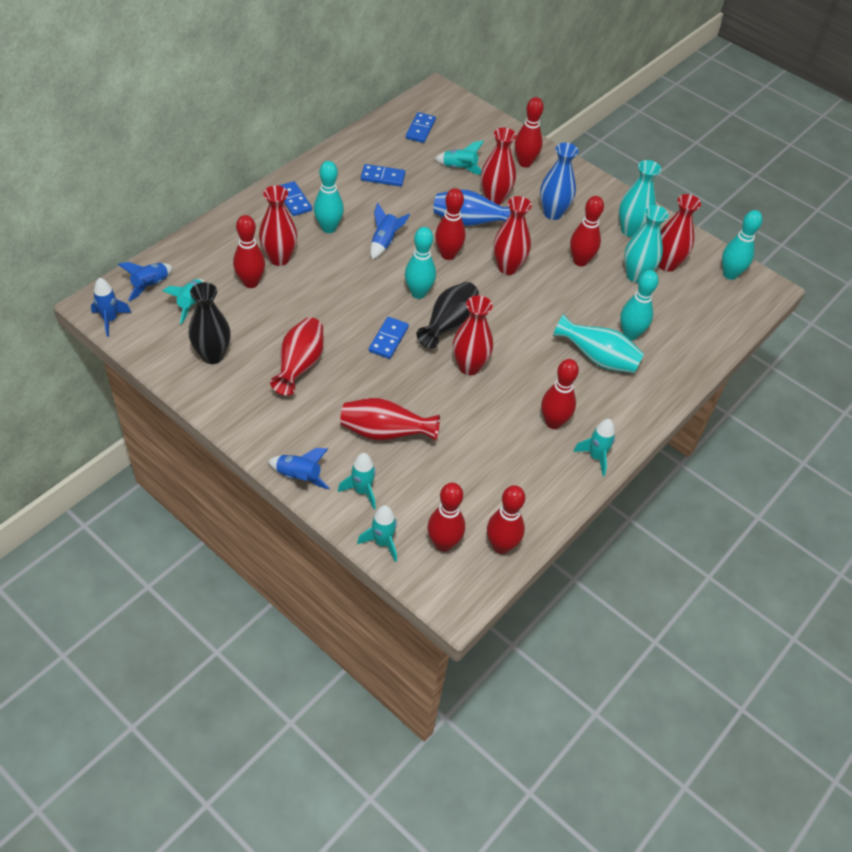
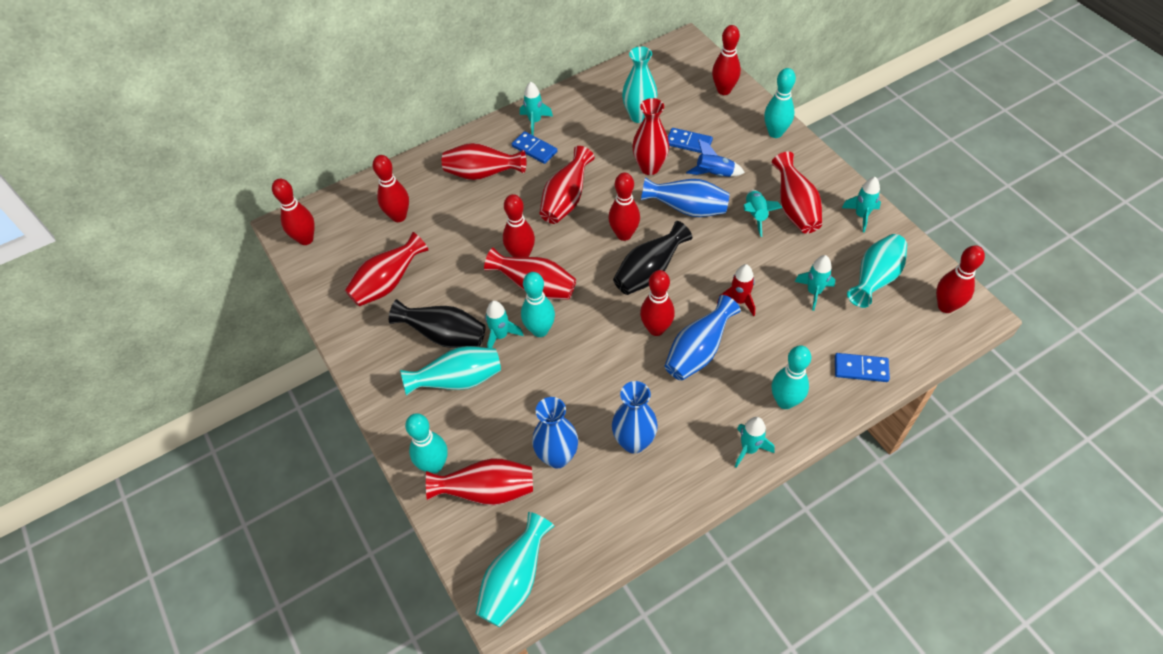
blue domino: 4 -> 3
blue rocket: 4 -> 1
blue vase: 2 -> 4
red rocket: 0 -> 1
turquoise rocket: 5 -> 6
turquoise vase: 3 -> 4

